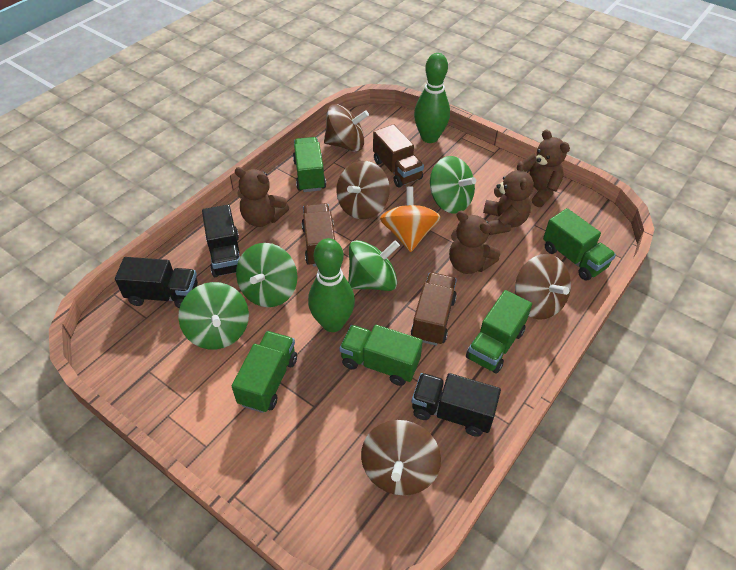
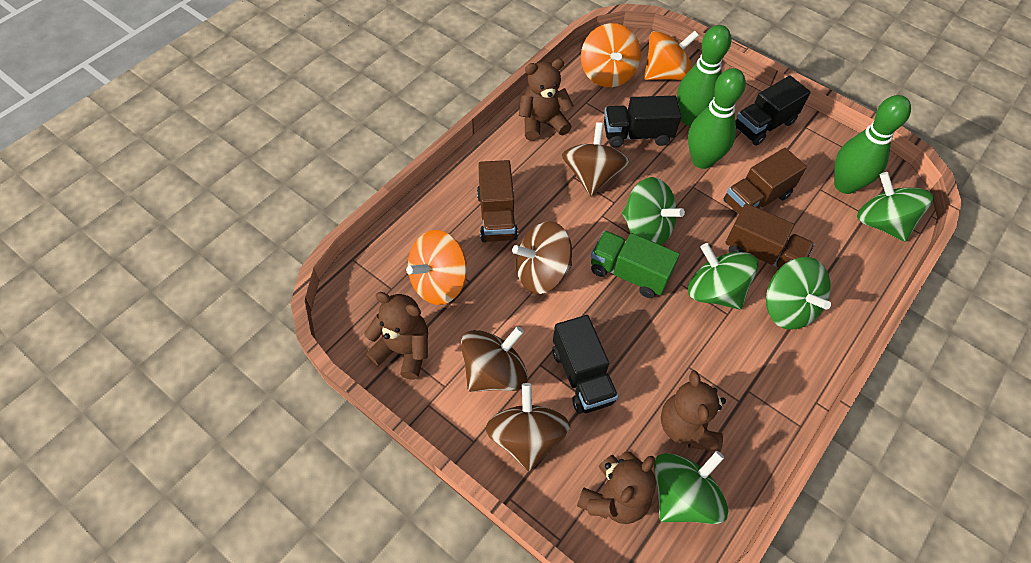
green bowling pin: 2 -> 3
green spinning top: 4 -> 5
green truck: 5 -> 1
orange spinning top: 1 -> 3

